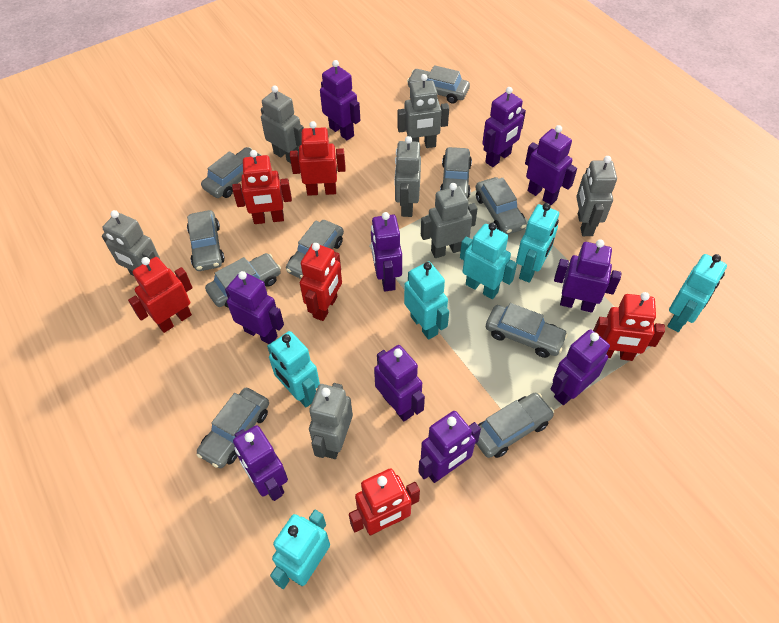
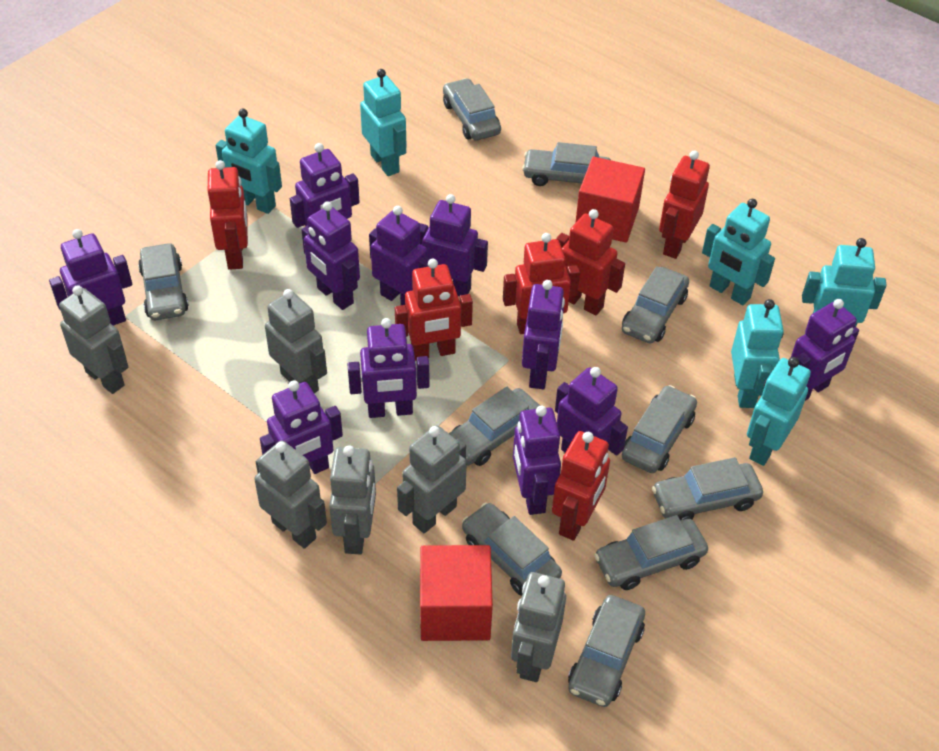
grey robot: 7 -> 6
purple robot: 10 -> 11
red cube: 0 -> 2

